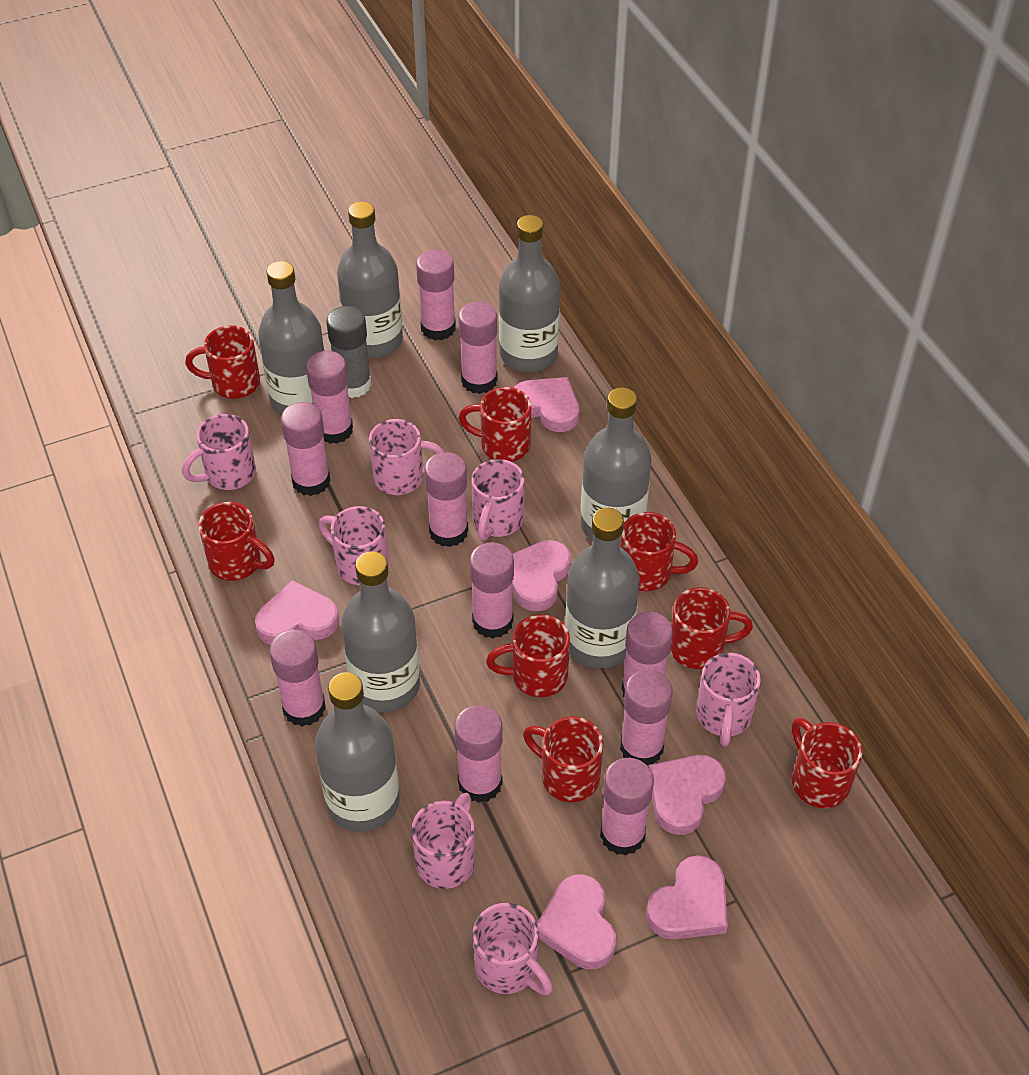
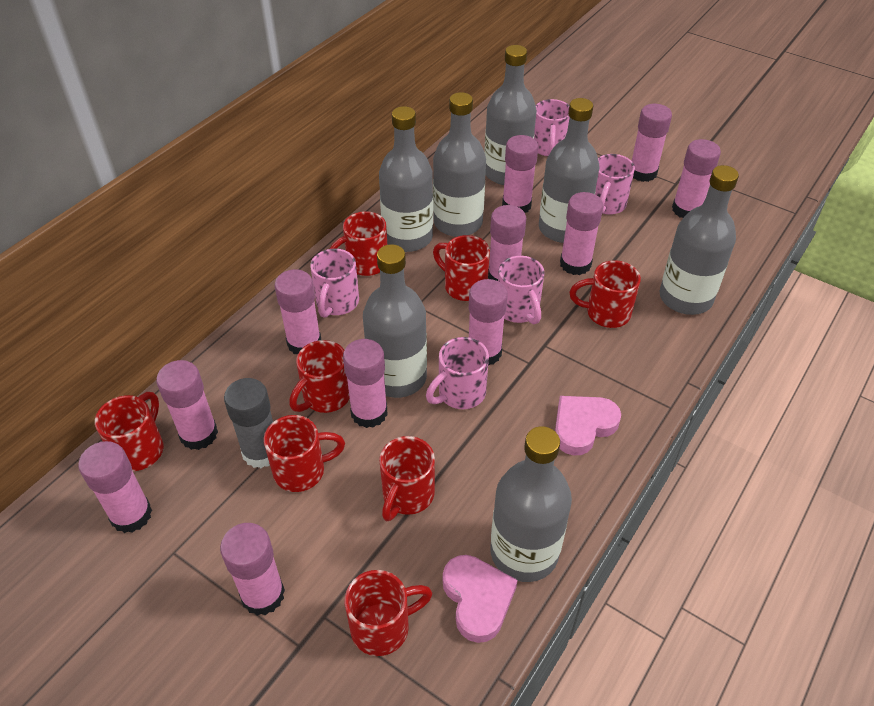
pink heart: 6 -> 2
pink mug: 7 -> 5

